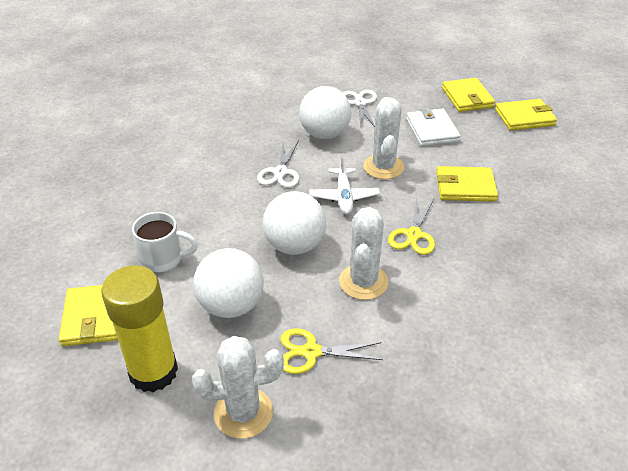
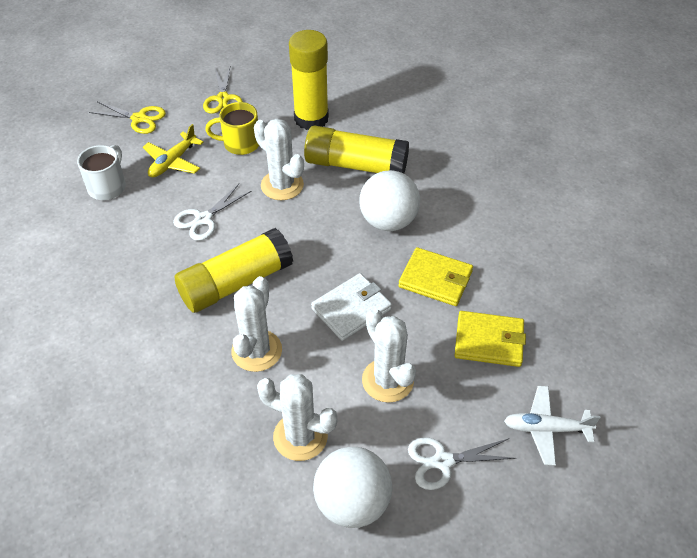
white ball: 3 -> 2
white cactus: 3 -> 4
yellow glue stick: 1 -> 3
yellow mug: 0 -> 1
yellow plane: 0 -> 1
yellow wallet: 4 -> 2

